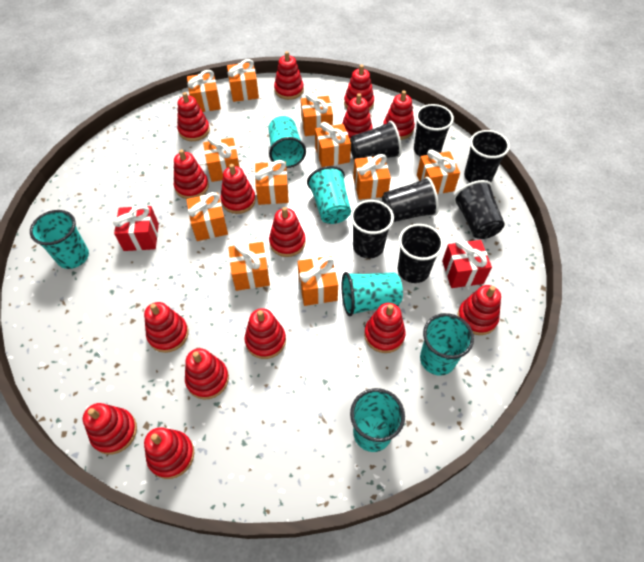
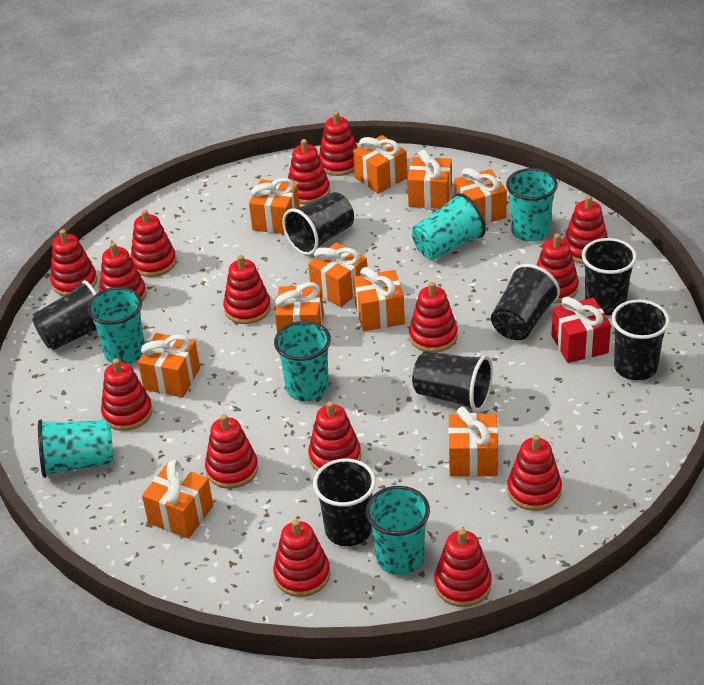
orange gift: 11 -> 10
red gift: 2 -> 1

